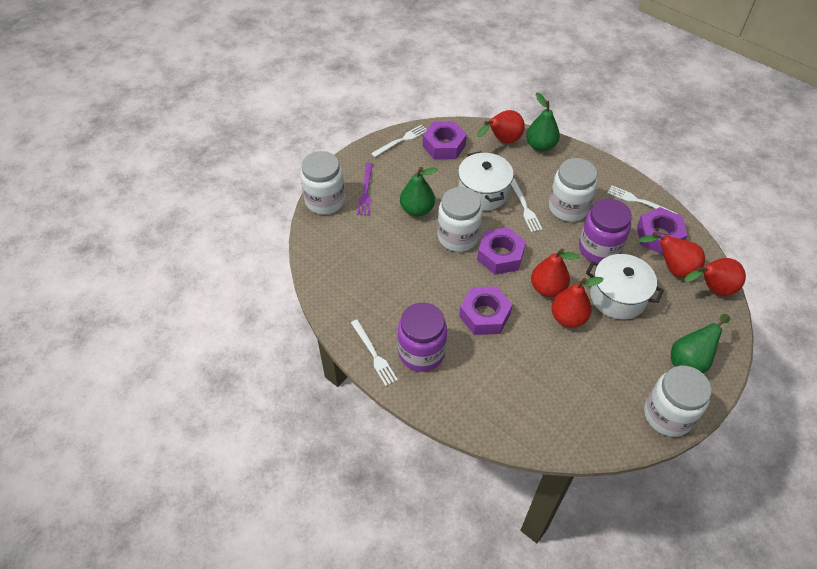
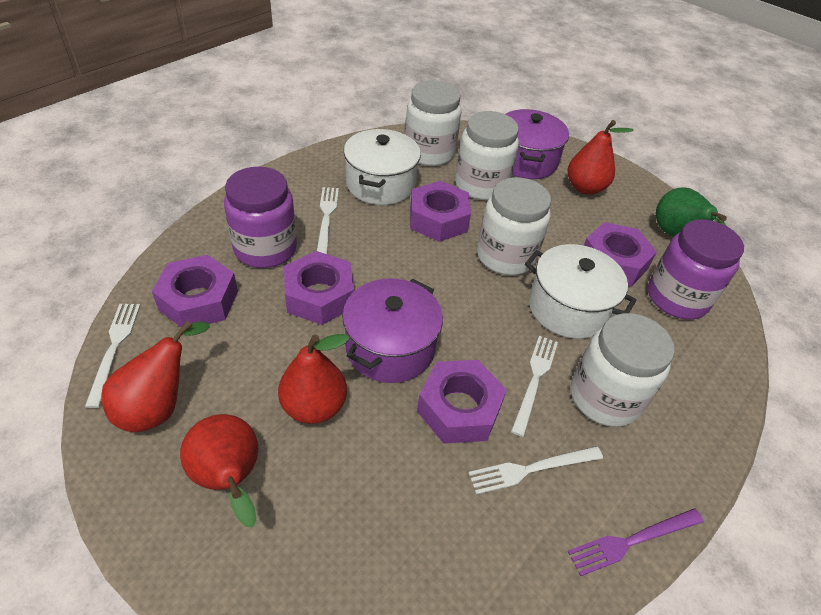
green pear: 3 -> 1
purple nut: 4 -> 5
purple pot: 0 -> 2
red pear: 5 -> 4

